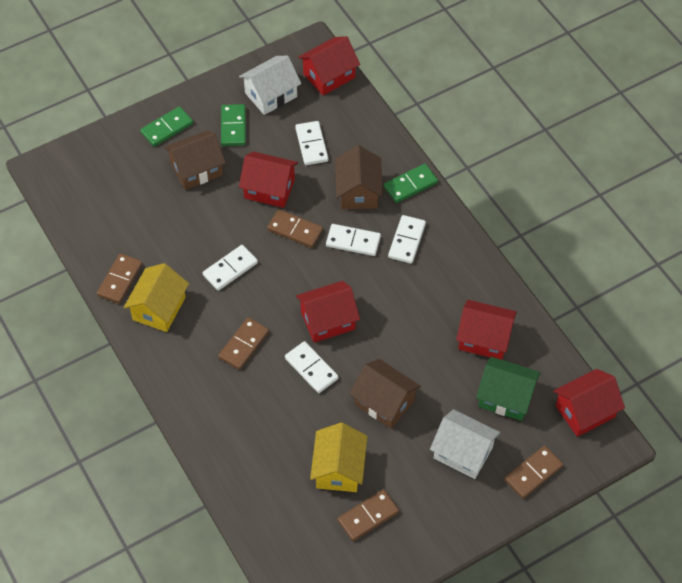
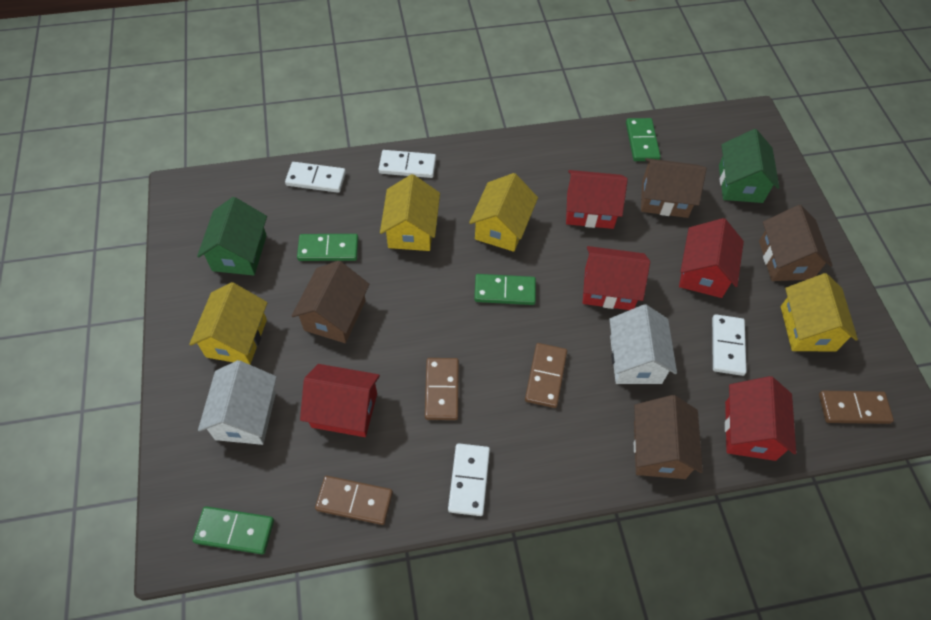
brown domino: 5 -> 4
brown house: 3 -> 4
green domino: 3 -> 4
green house: 1 -> 2
white domino: 5 -> 4
yellow house: 2 -> 4

